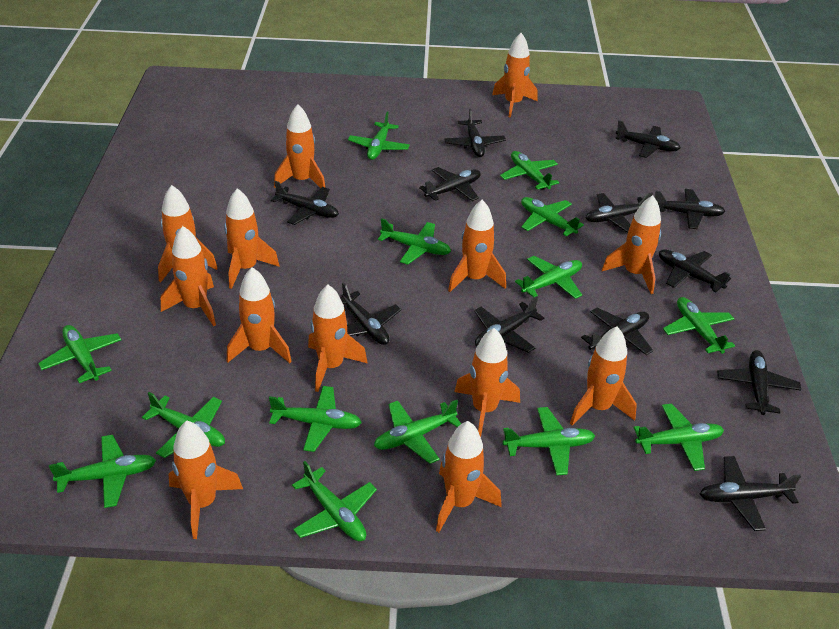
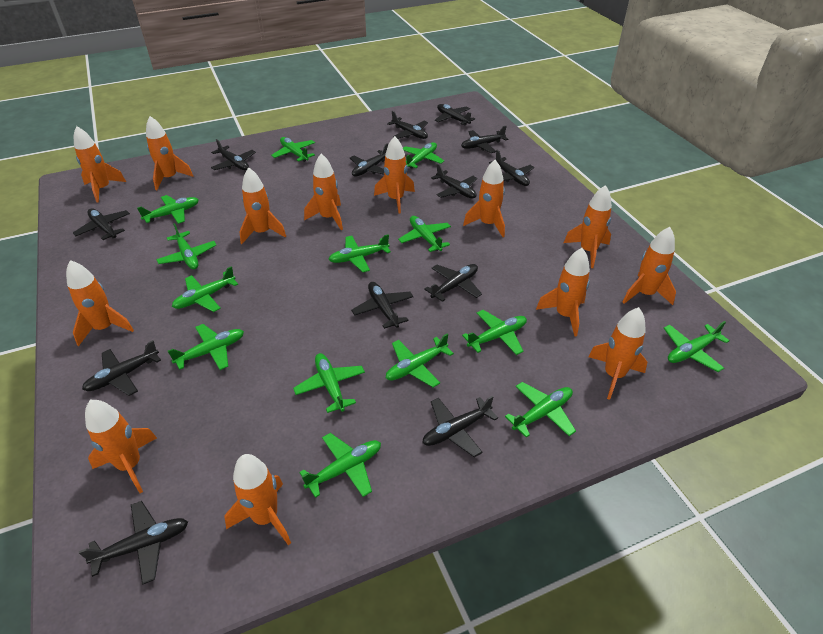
black plane: 12 -> 13

